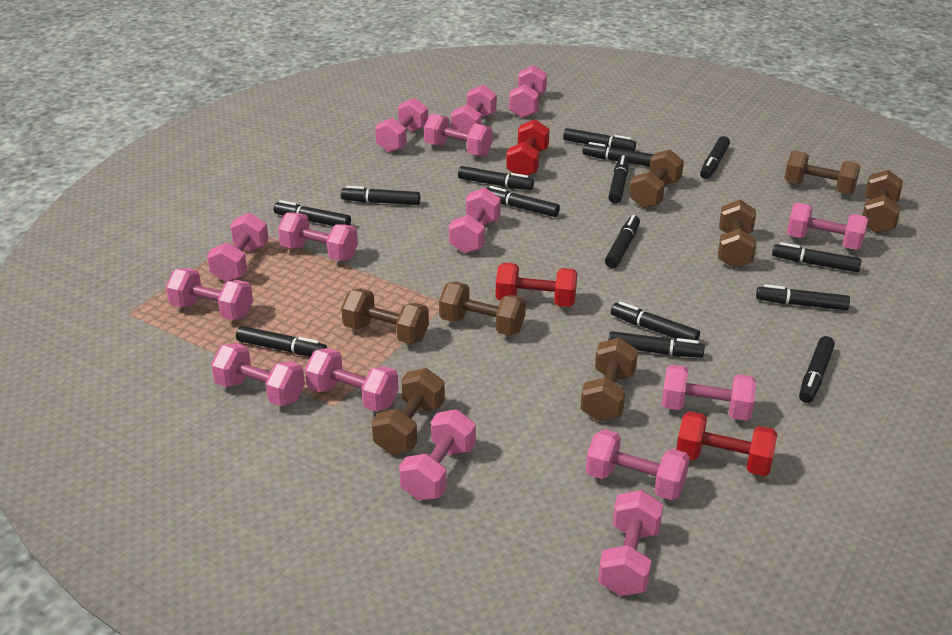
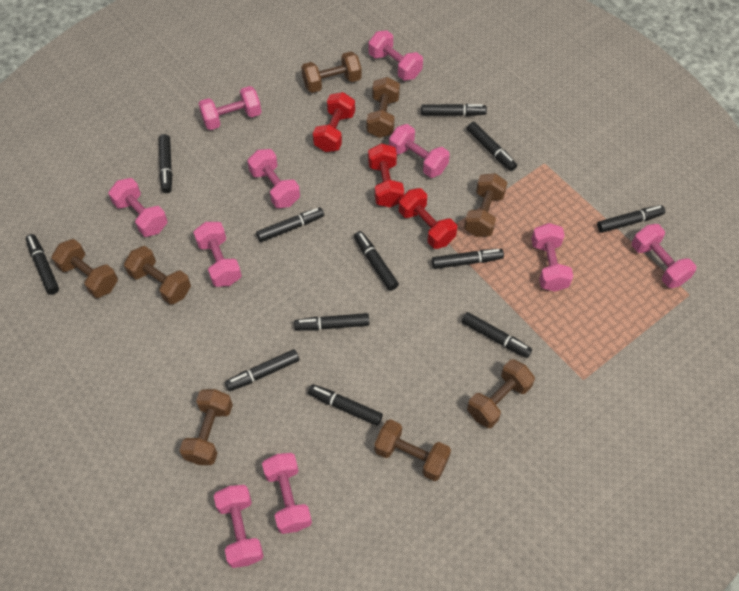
black marker: 15 -> 12
pink dumbbell: 15 -> 10

